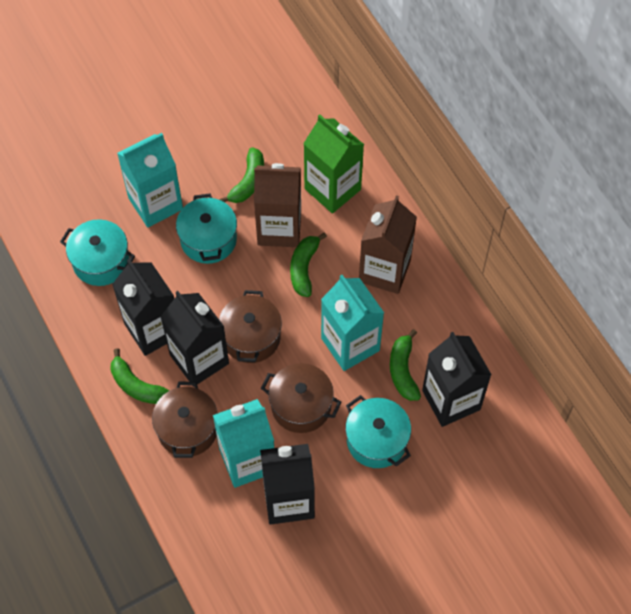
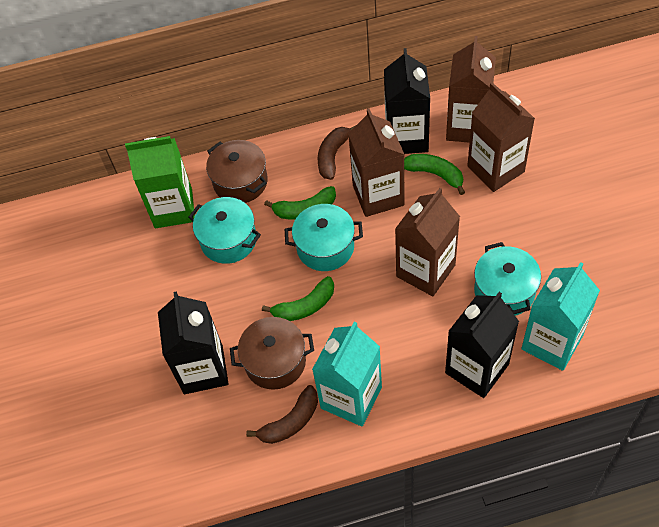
black carton: 4 -> 3
brown banana: 0 -> 2
brown carton: 2 -> 4
brown pot: 3 -> 2
green banana: 4 -> 3
turquoise carton: 3 -> 2

